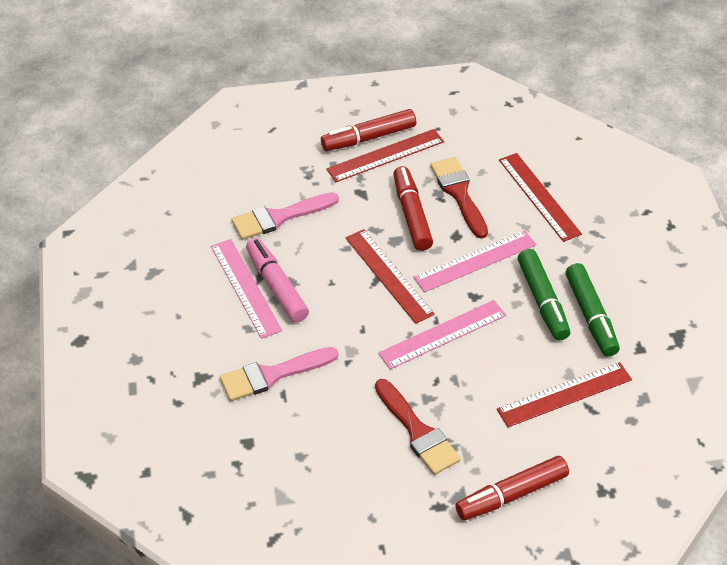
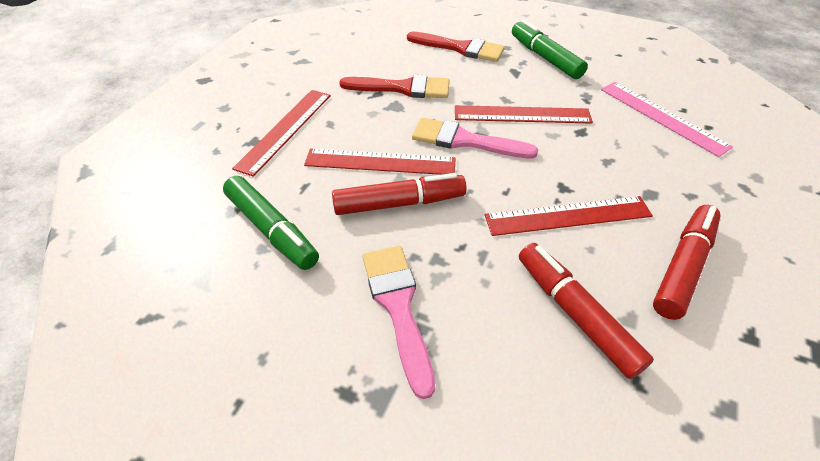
pink marker: 1 -> 0
pink ruler: 3 -> 1

